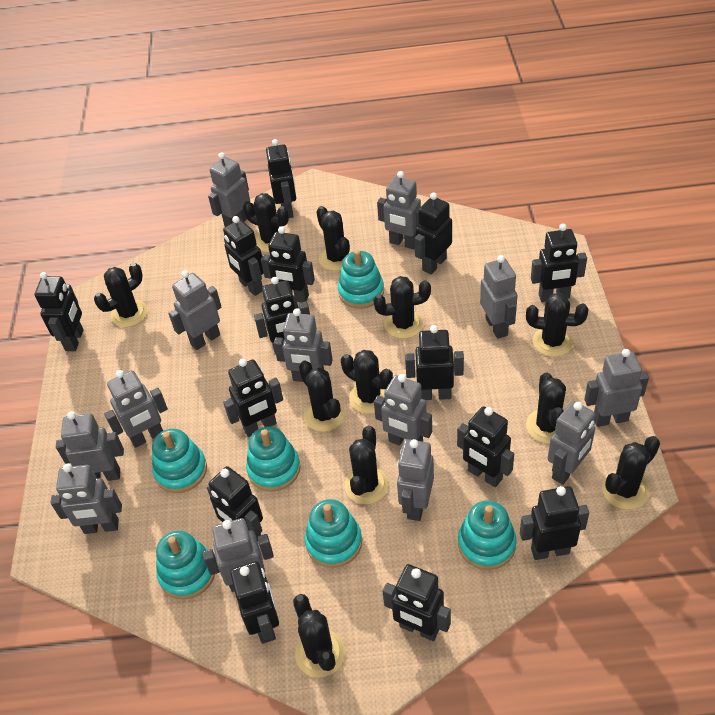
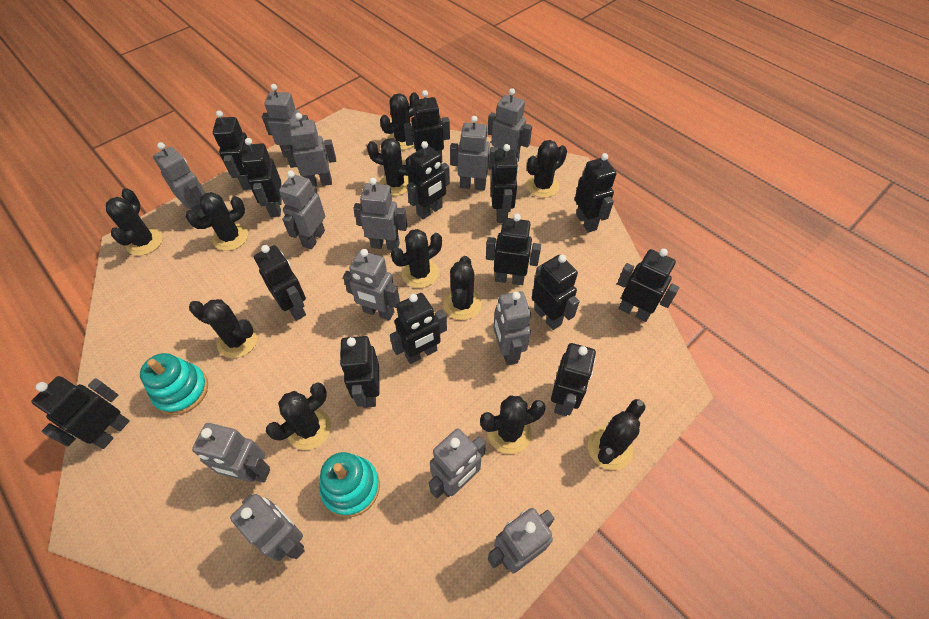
turquoise stacking toy: 6 -> 2

